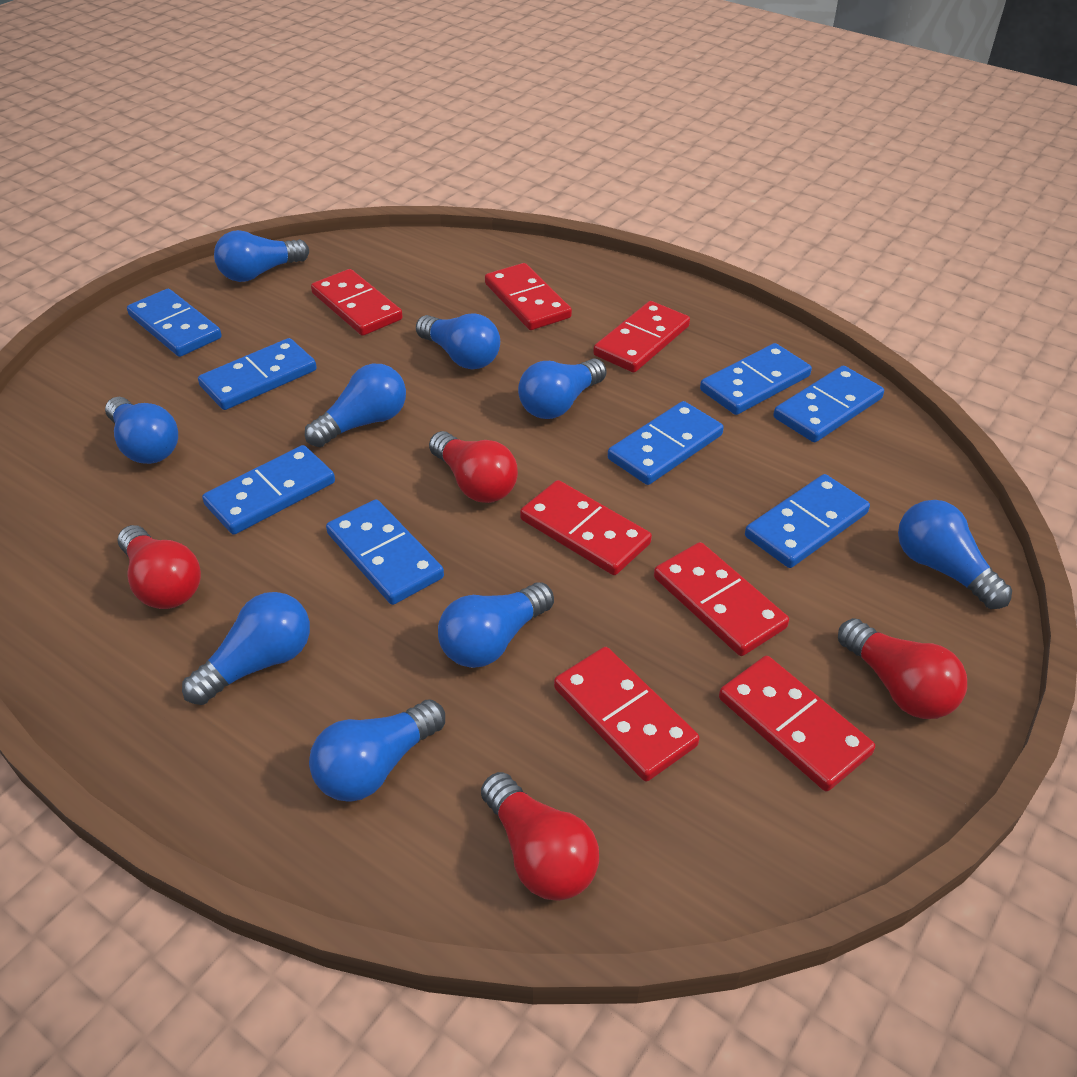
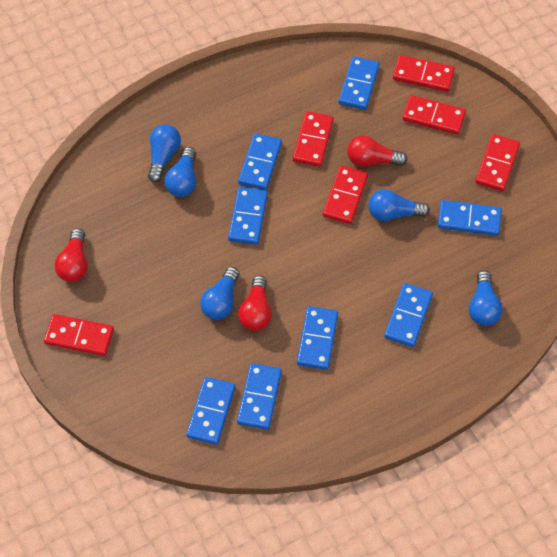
blue light bulb: 9 -> 5
red domino: 7 -> 6
red light bulb: 4 -> 3

